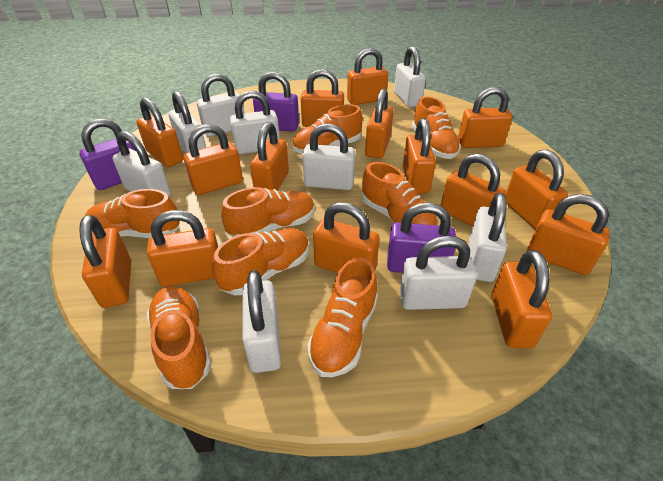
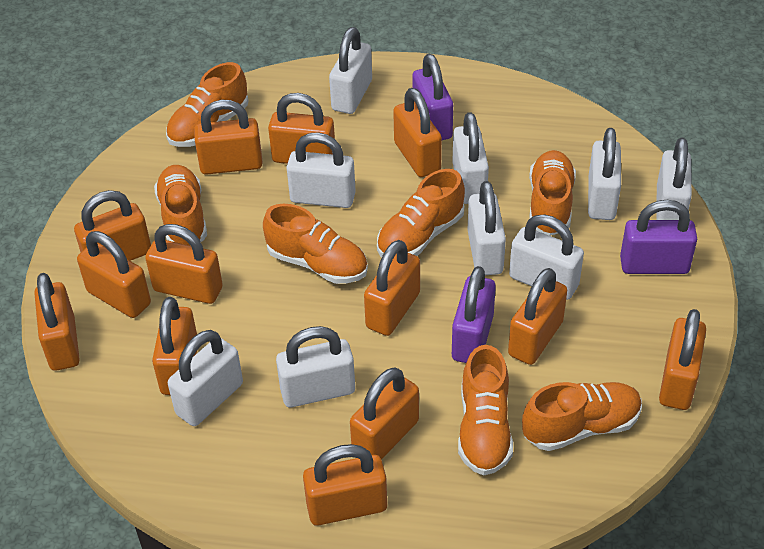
orange padlock: 15 -> 13
orange shoe: 8 -> 7

